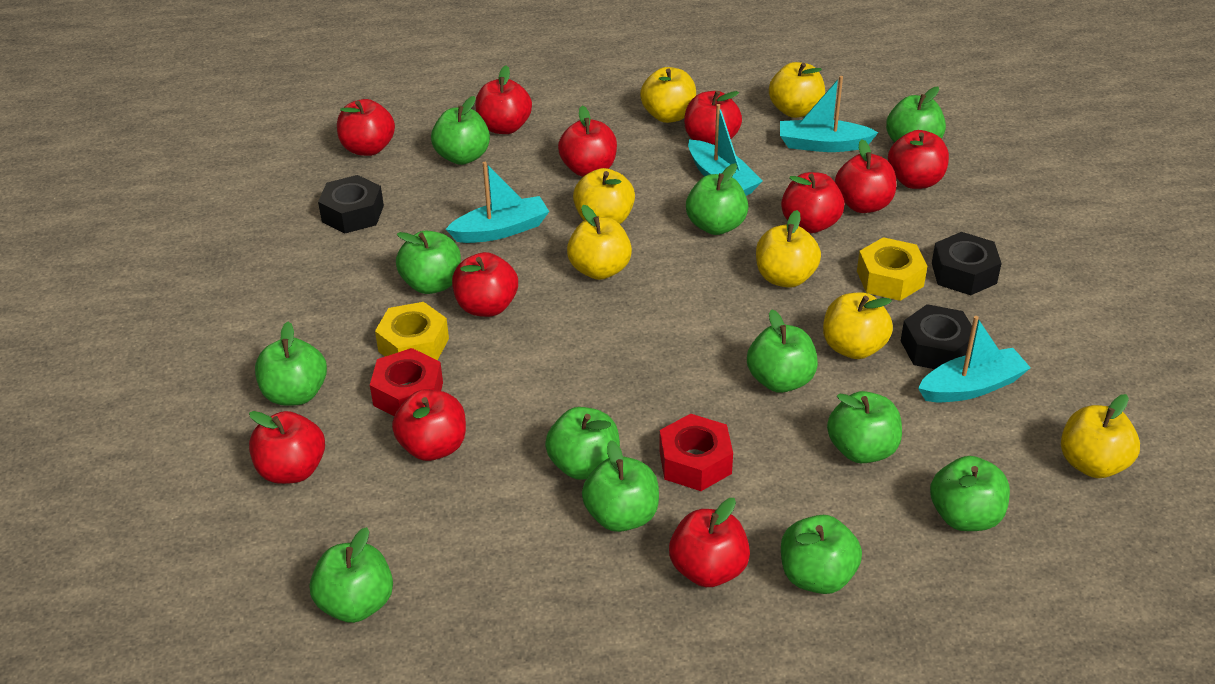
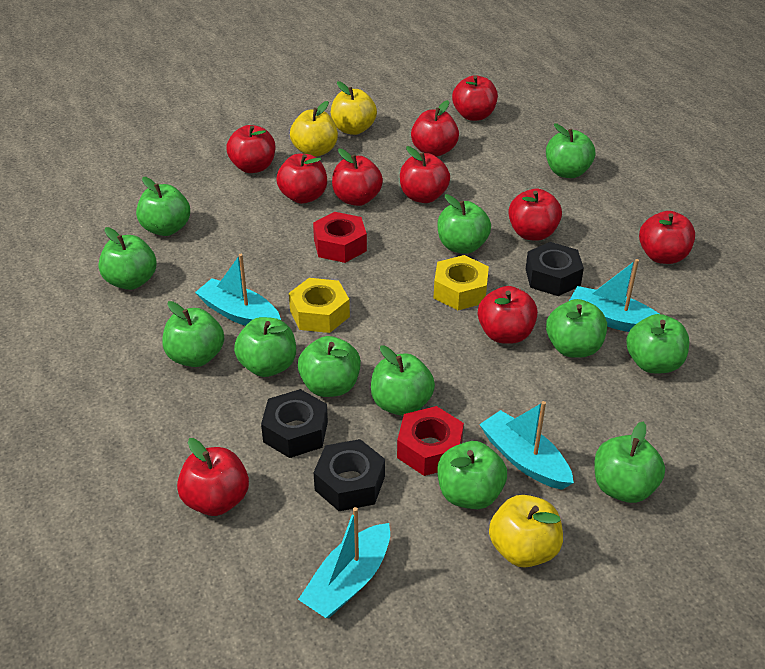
red apple: 11 -> 10
yellow apple: 7 -> 3

